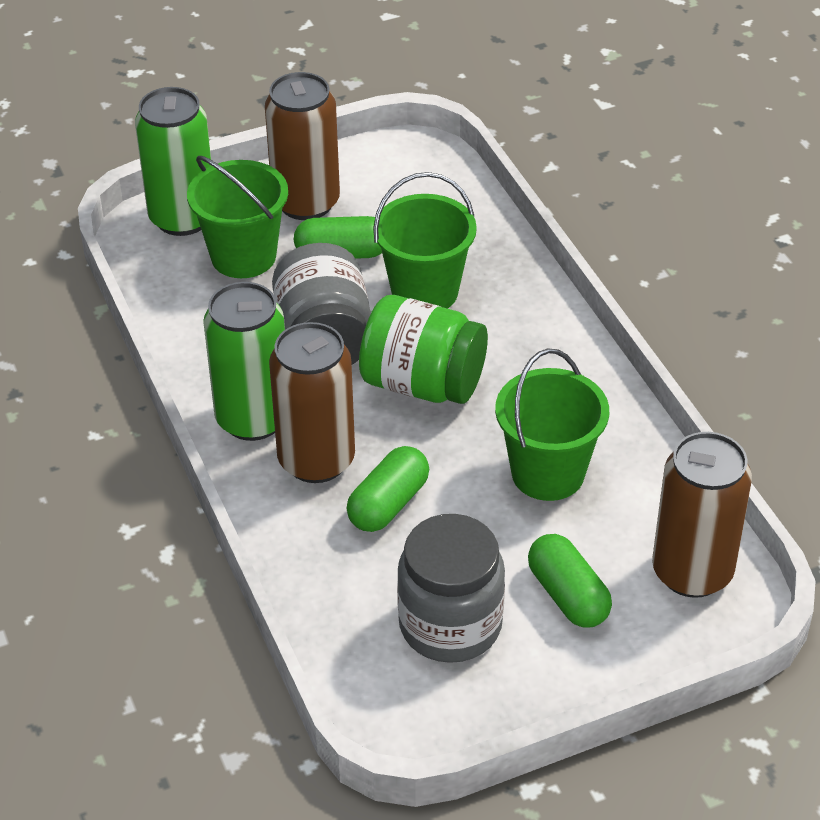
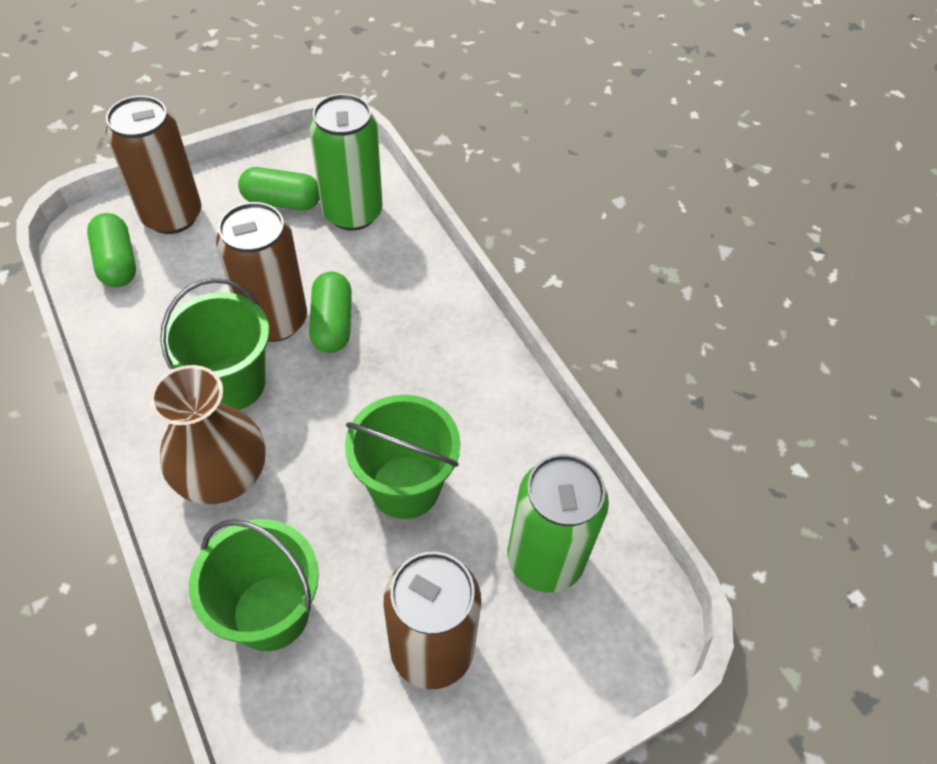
brown vase: 0 -> 1
green jar: 1 -> 0
grey jar: 2 -> 0

